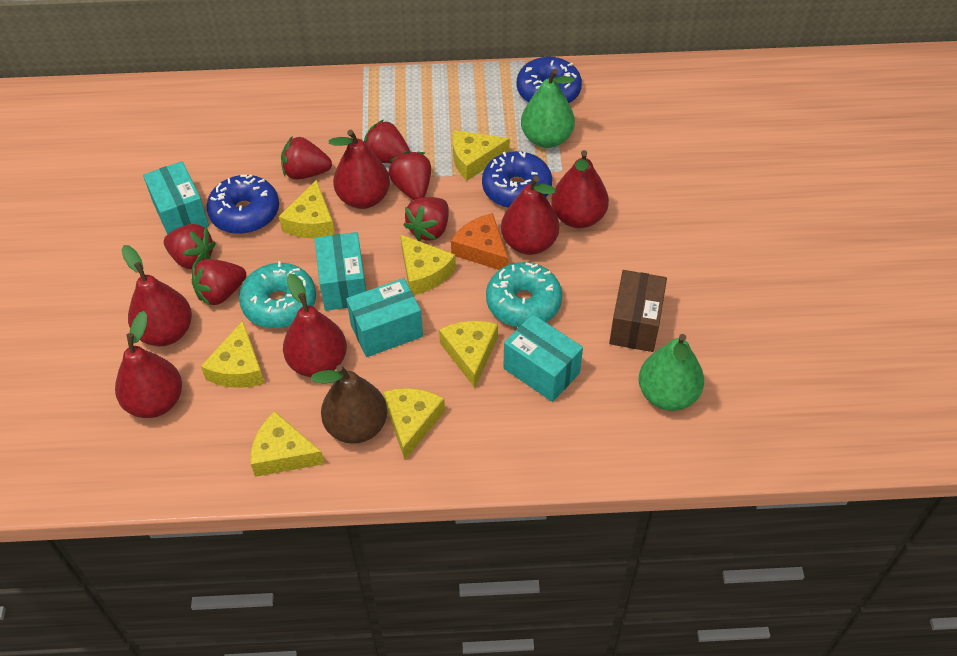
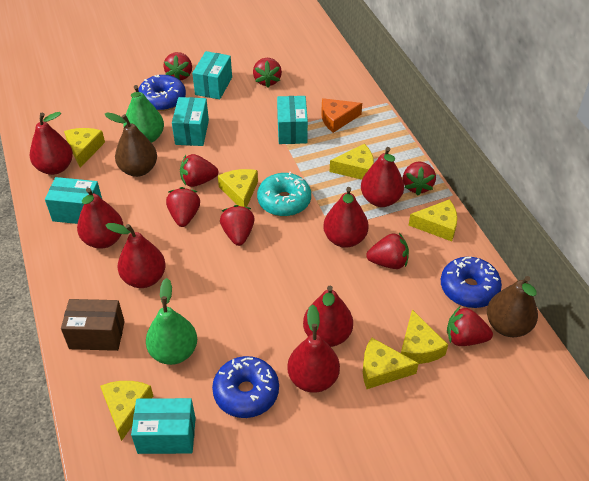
brown pear: 1 -> 2
red pear: 6 -> 7
red strawberry: 6 -> 8
turquoise box: 4 -> 5
turquoise donut: 2 -> 1

